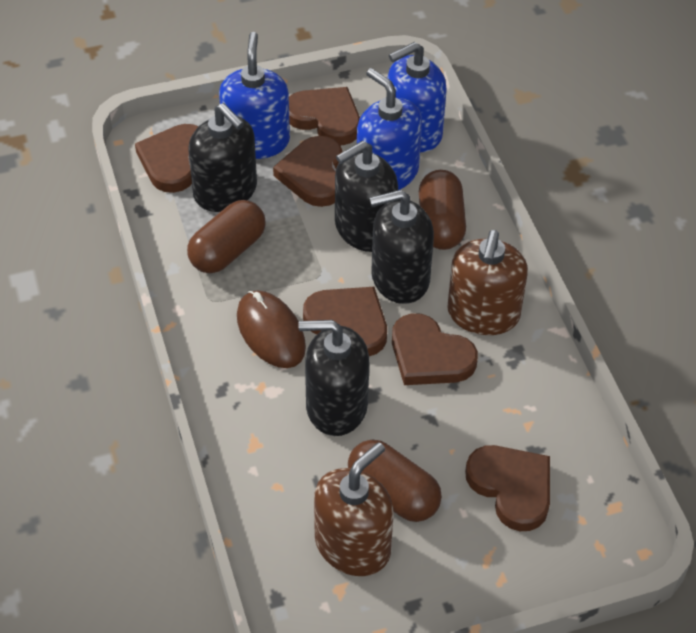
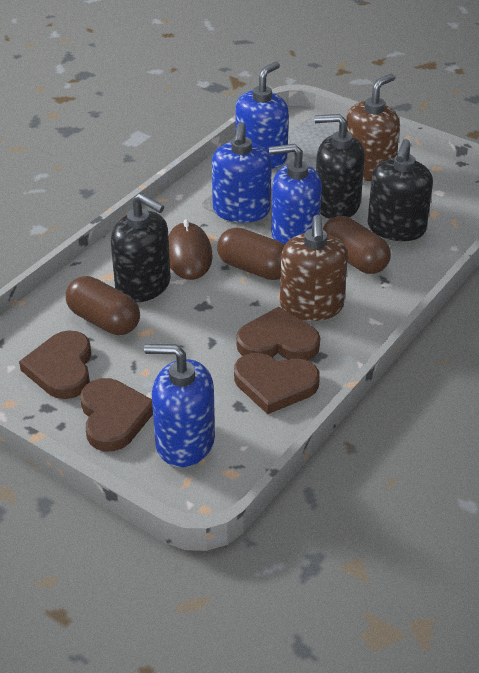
black soap dispenser: 4 -> 3
blue soap dispenser: 3 -> 4
brown heart: 6 -> 4

